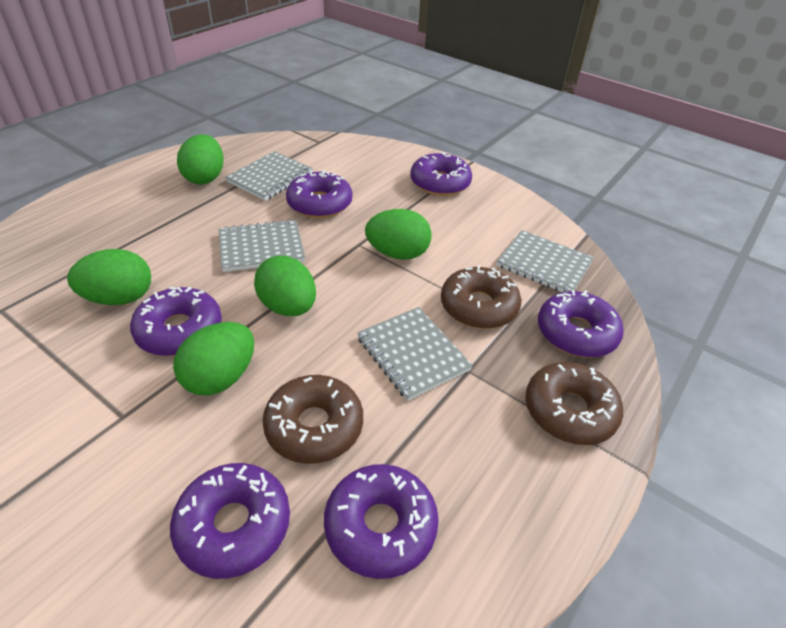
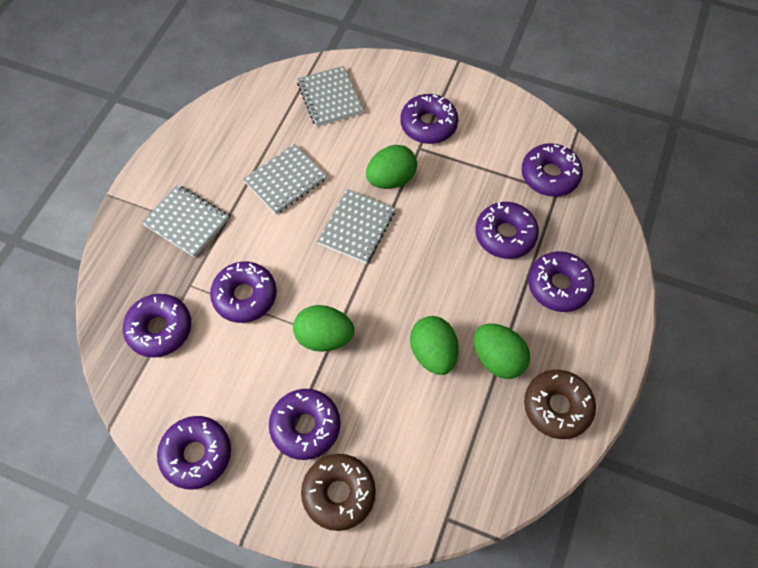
brown donut: 3 -> 2
green egg: 5 -> 4
purple donut: 6 -> 8

